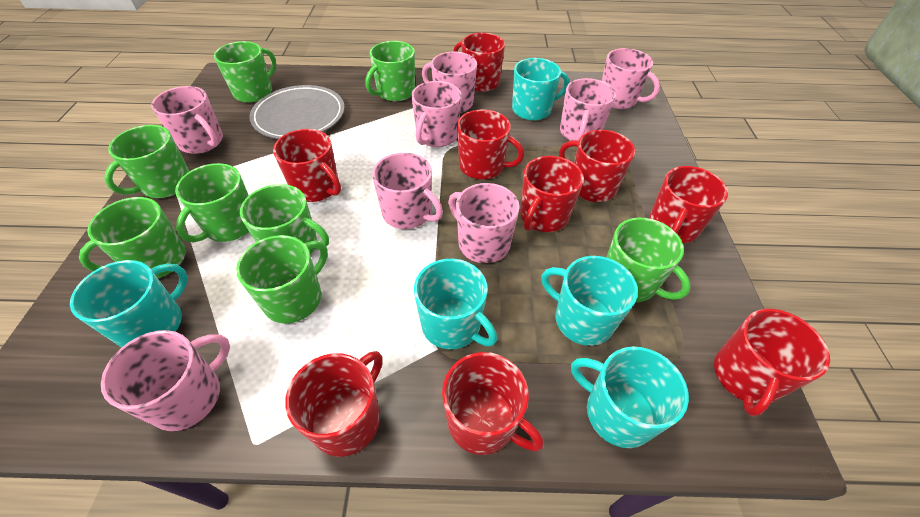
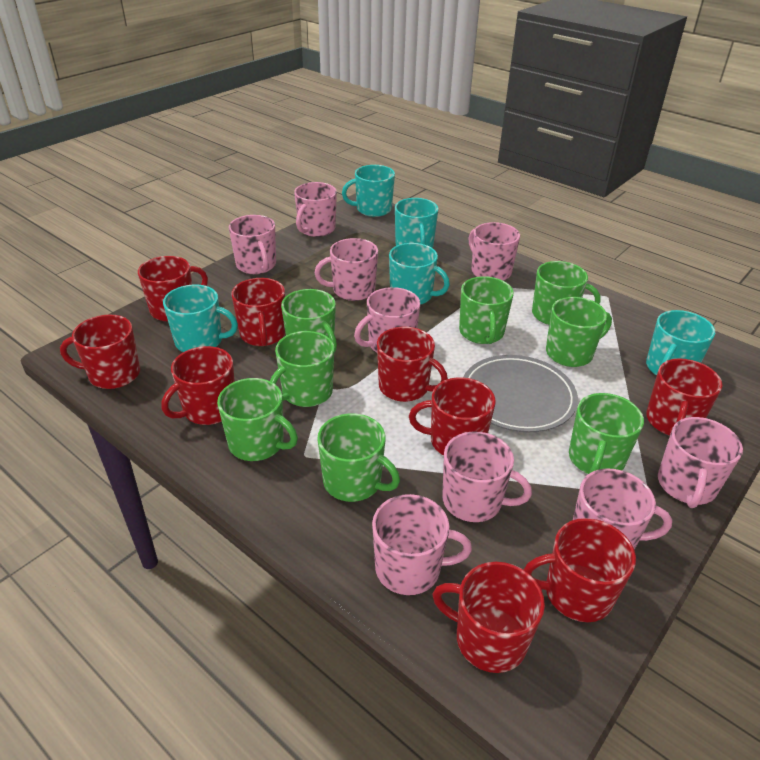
pink mug: 8 -> 9

